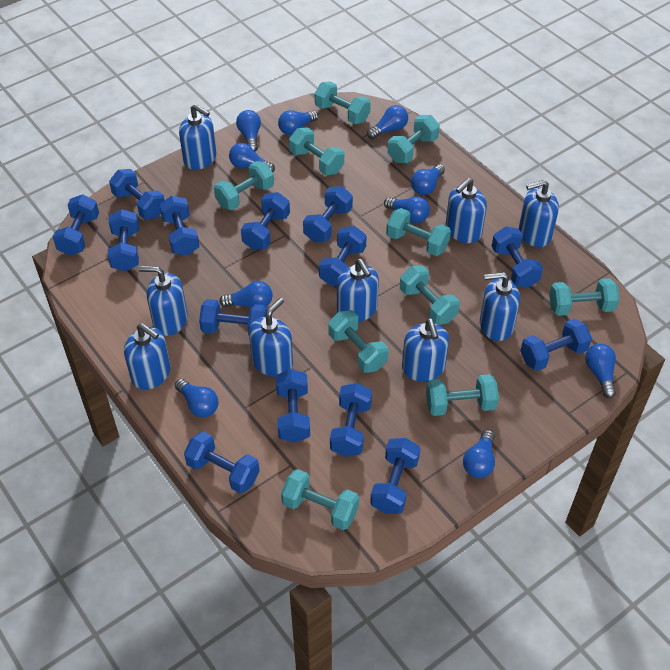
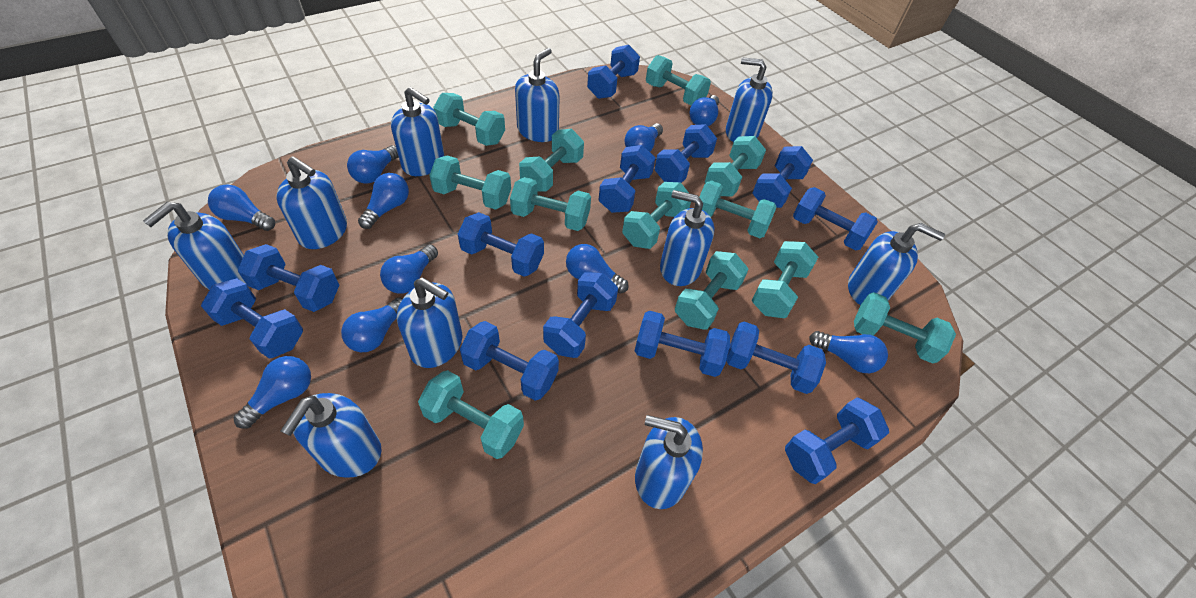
blue dumbbell: 14 -> 13
blue soap dispenser: 9 -> 10
turquoise dumbbell: 10 -> 12

